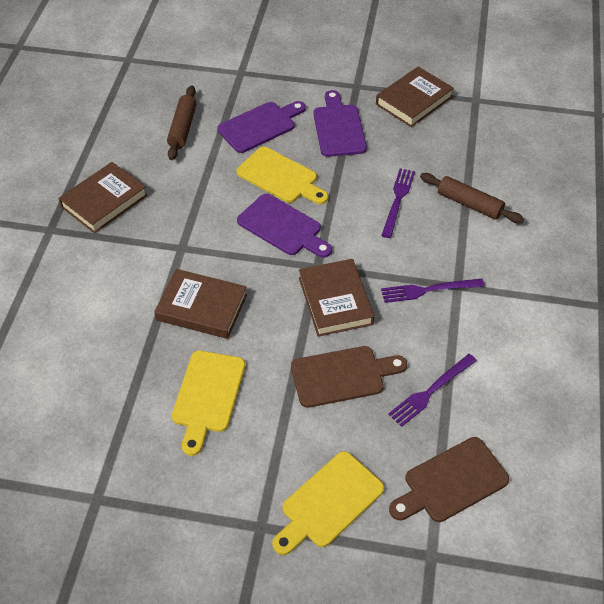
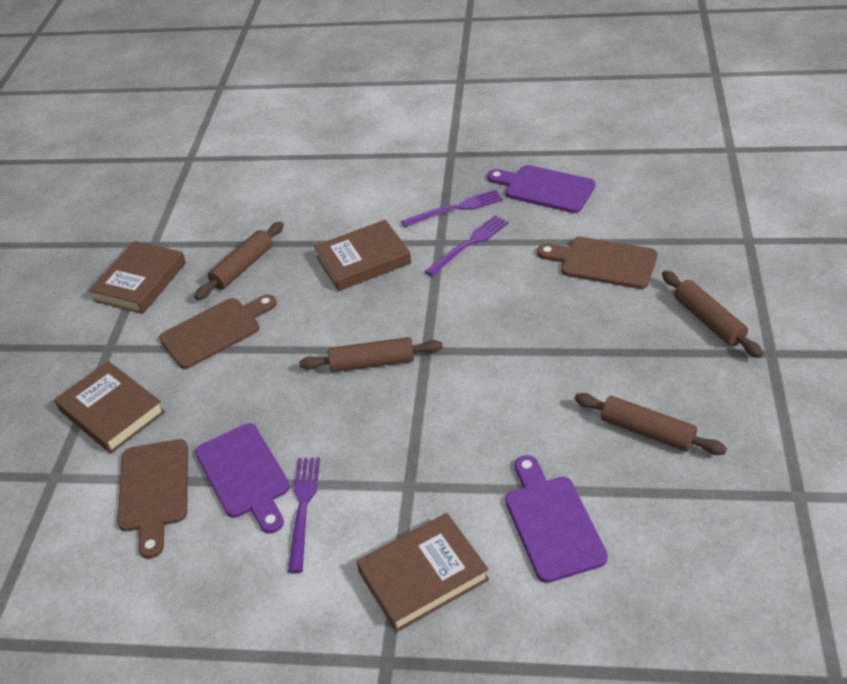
brown cutting board: 2 -> 3
brown rolling pin: 2 -> 4
yellow cutting board: 3 -> 0

